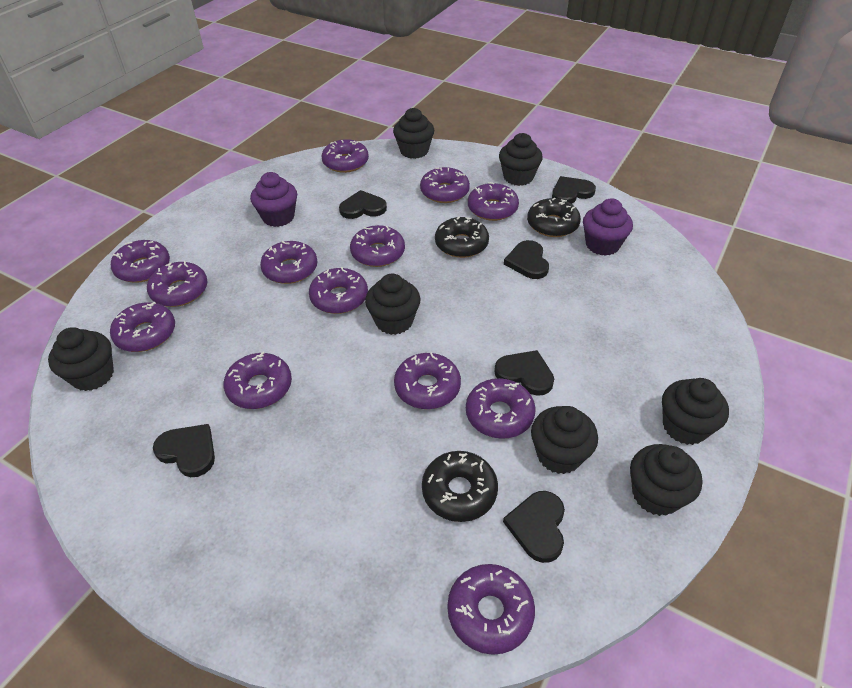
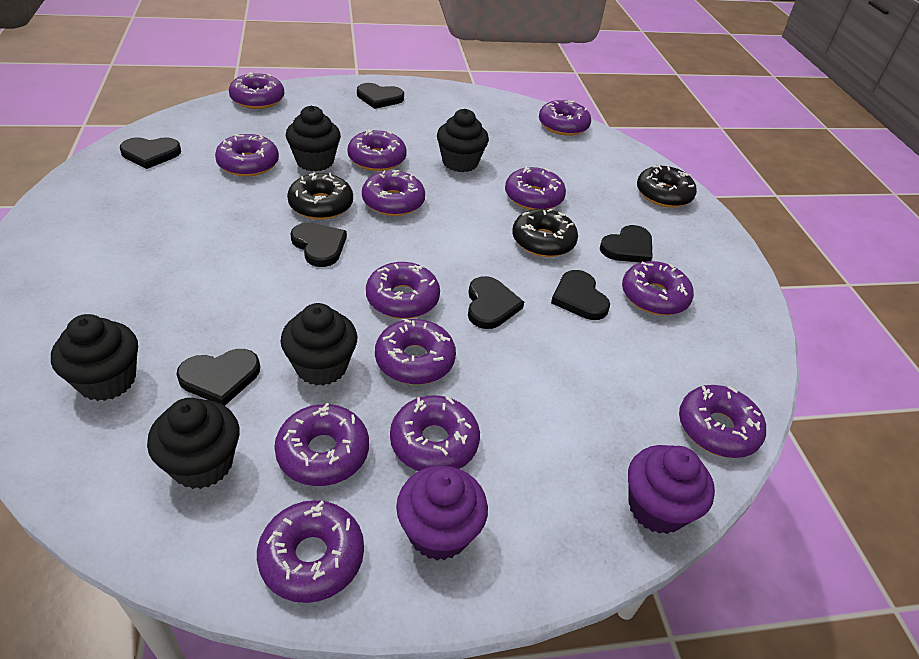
black cupcake: 7 -> 5
black heart: 6 -> 7

